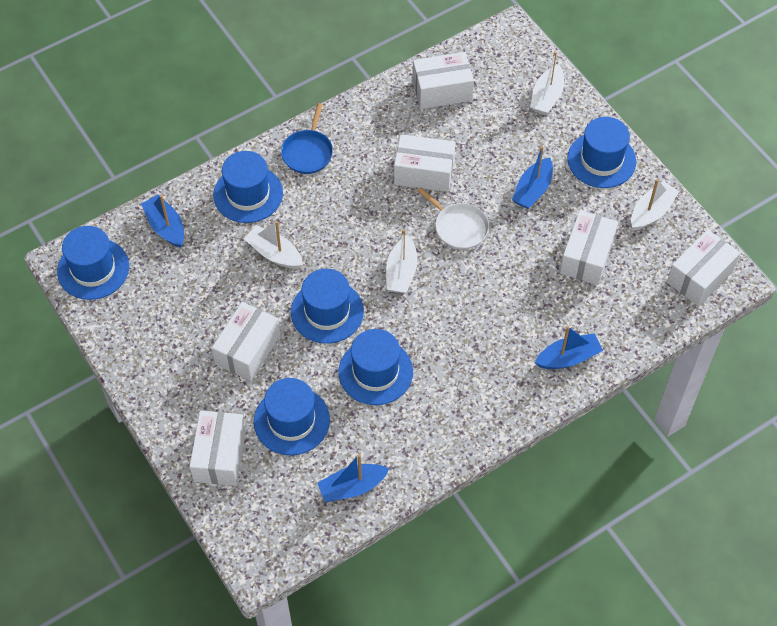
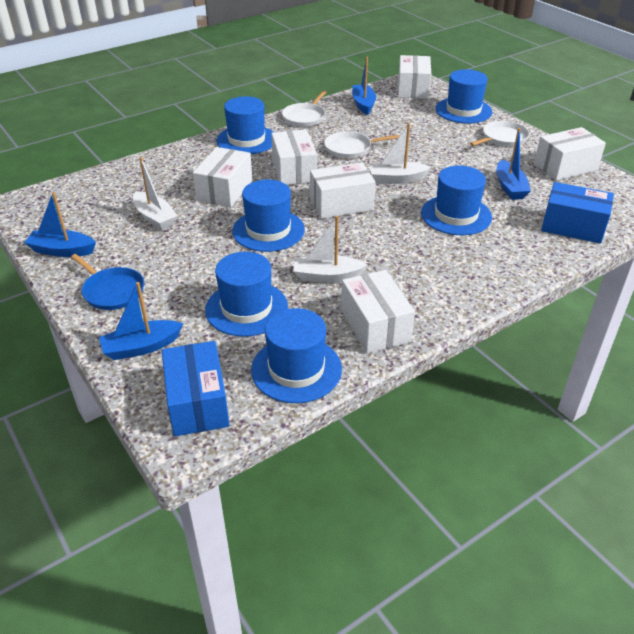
blue box: 0 -> 2
white boat: 4 -> 3
white pan: 1 -> 3

